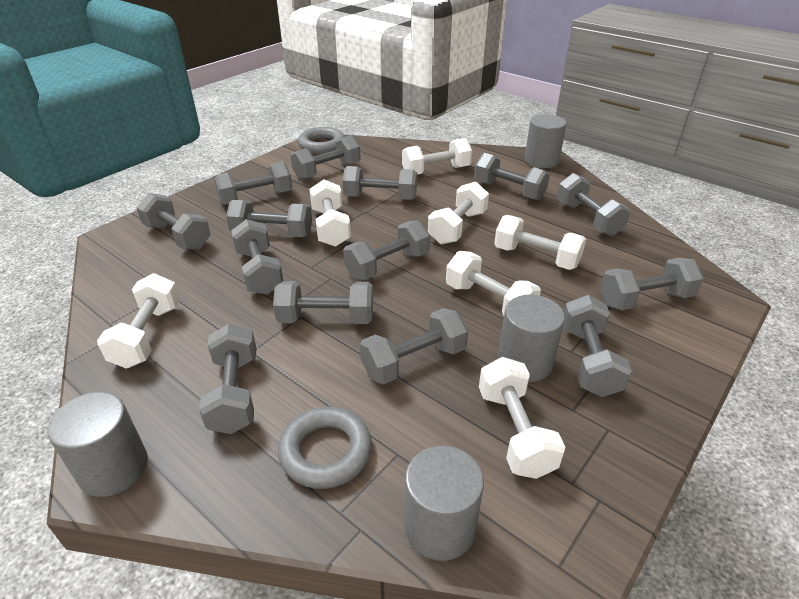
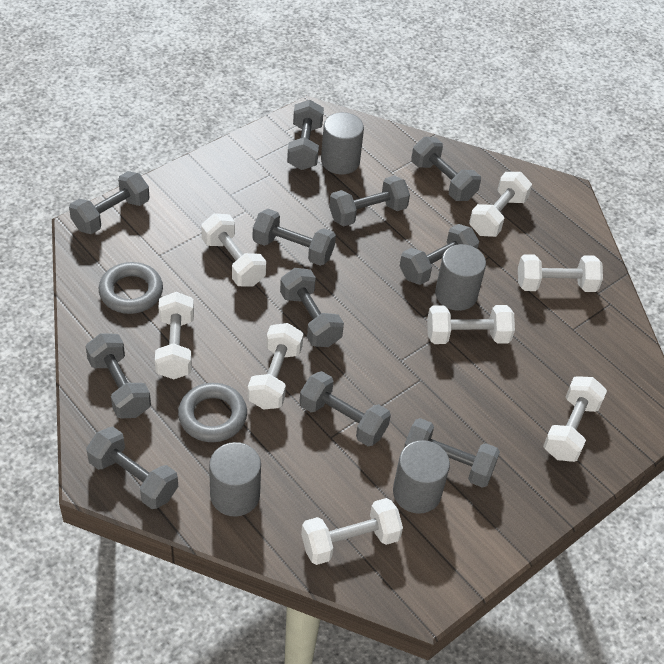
grey dumbbell: 14 -> 11
white dumbbell: 7 -> 8

